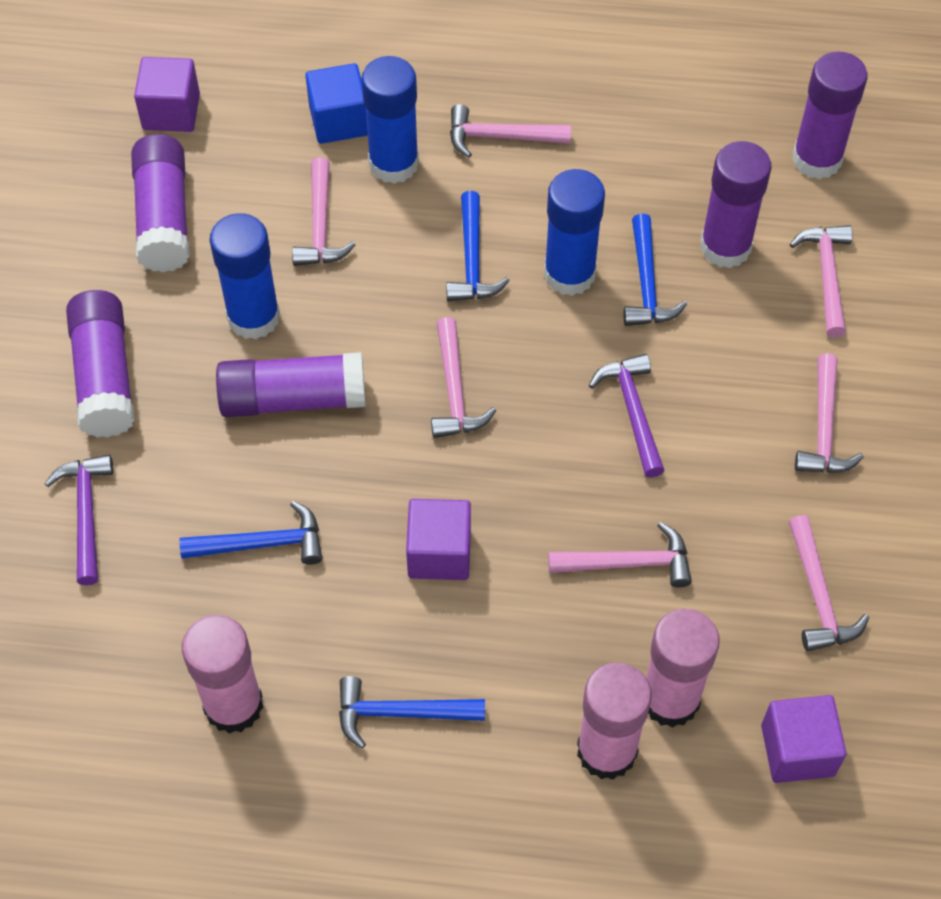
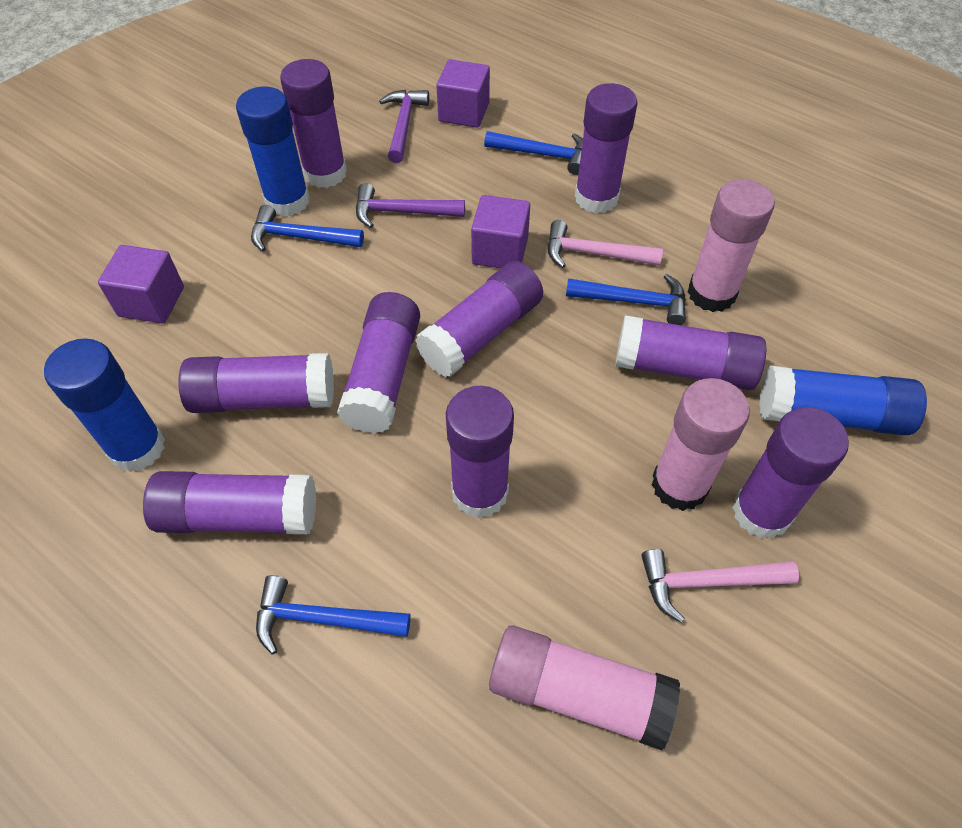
blue cube: 1 -> 0
pink hammer: 7 -> 2
purple glue stick: 5 -> 9

